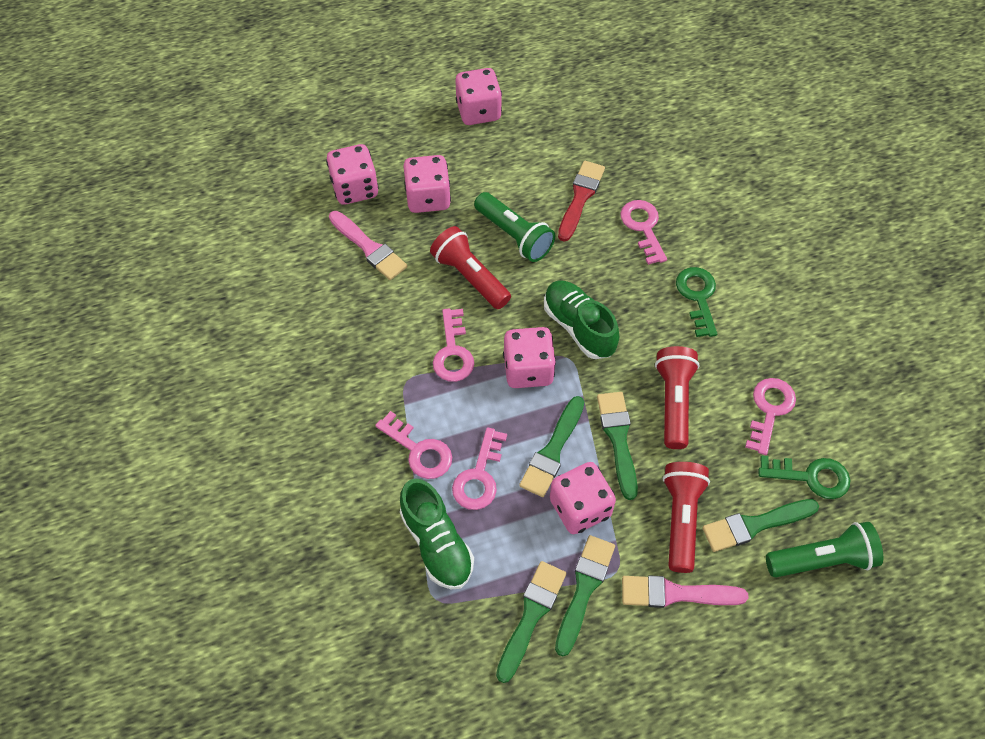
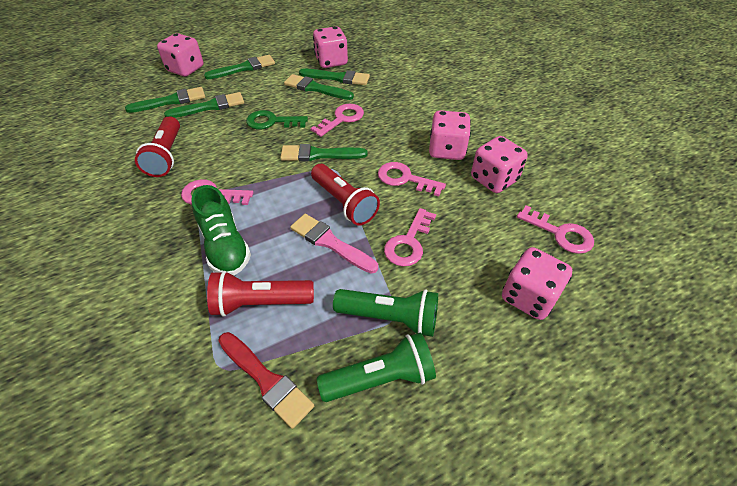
green brush: 5 -> 6
green key: 2 -> 1
green shoe: 2 -> 1
pink brush: 2 -> 1

